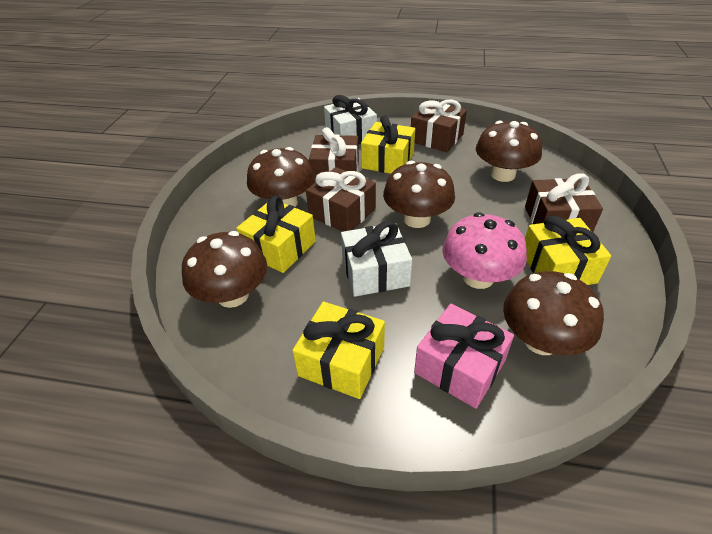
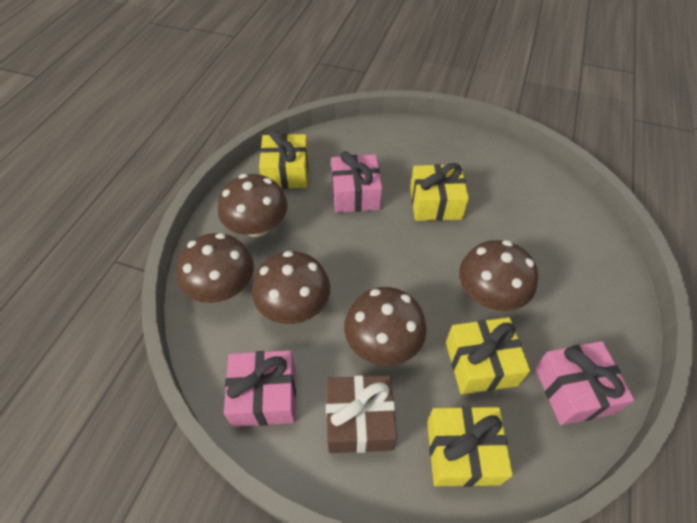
brown gift: 4 -> 1
pink gift: 1 -> 3
pink mushroom: 1 -> 0
white gift: 2 -> 0

